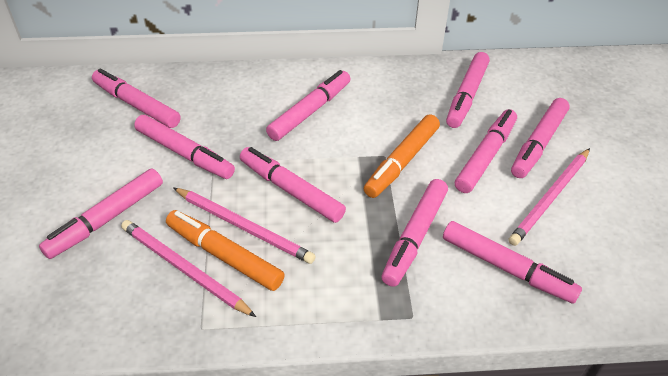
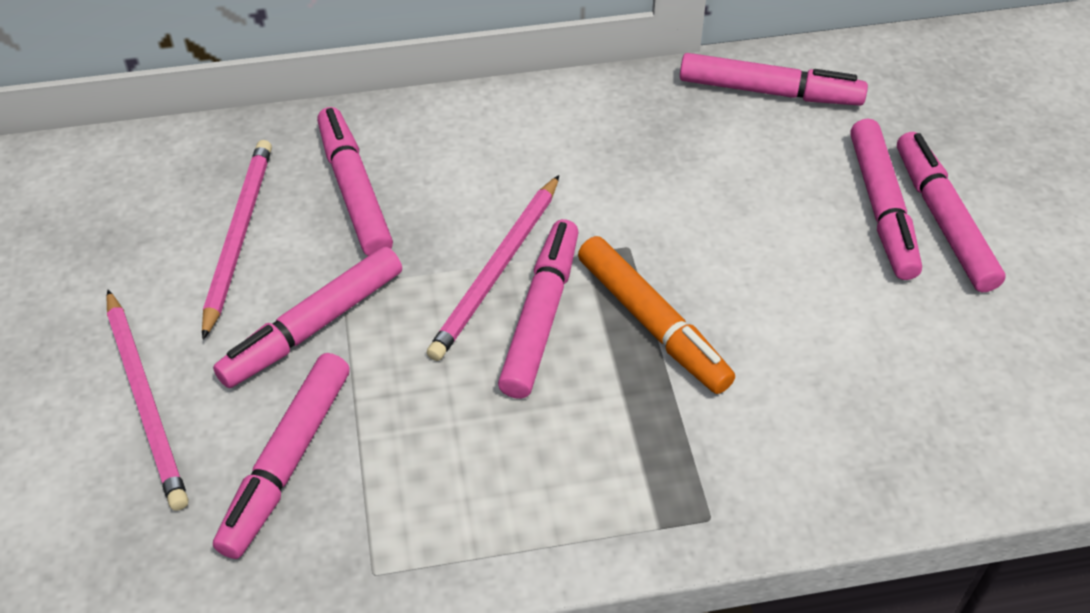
orange marker: 2 -> 1
pink marker: 10 -> 7

